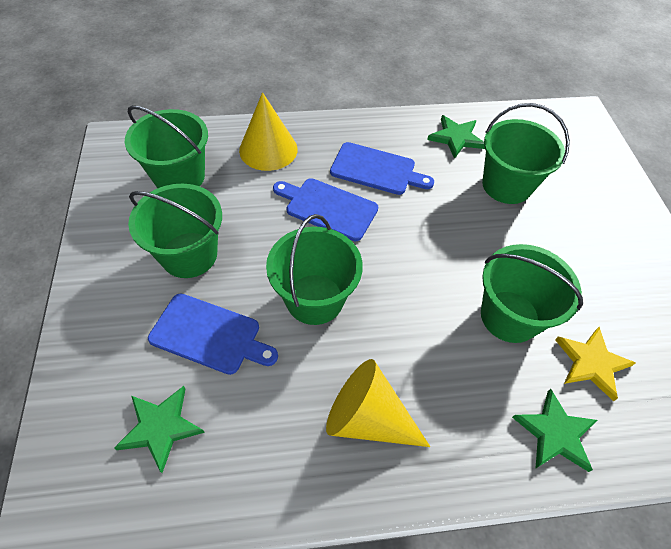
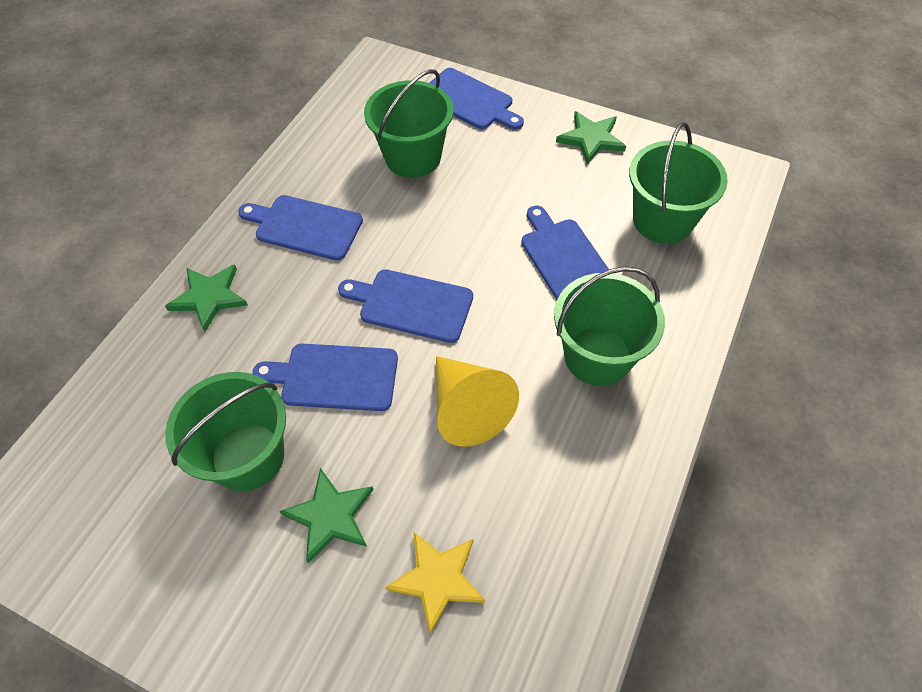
blue cutting board: 3 -> 5
green bucket: 5 -> 4
yellow cone: 2 -> 1

